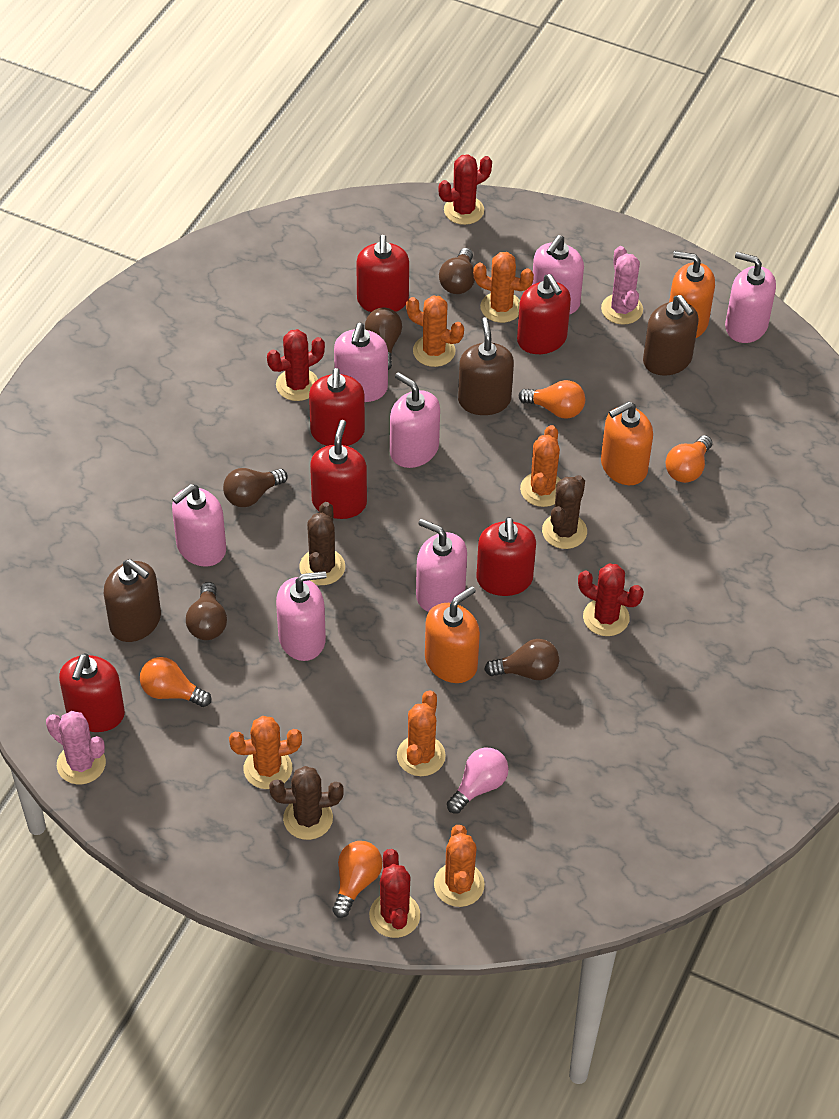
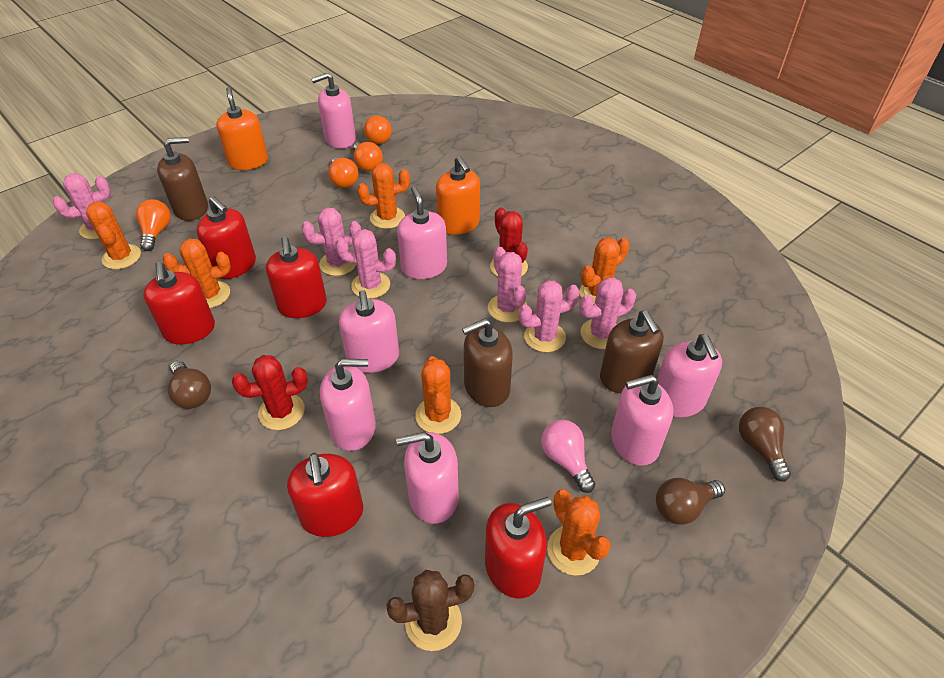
brown cactus: 3 -> 1
brown light bulb: 5 -> 3
orange soap dispenser: 3 -> 2
pink cactus: 2 -> 6
red cactus: 4 -> 2
red soap dispenser: 6 -> 5

